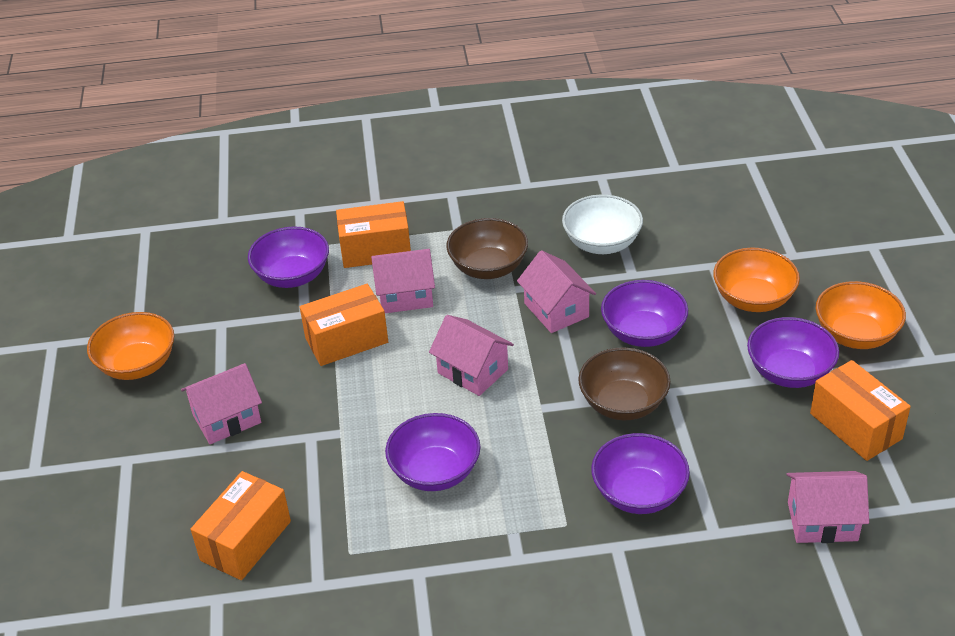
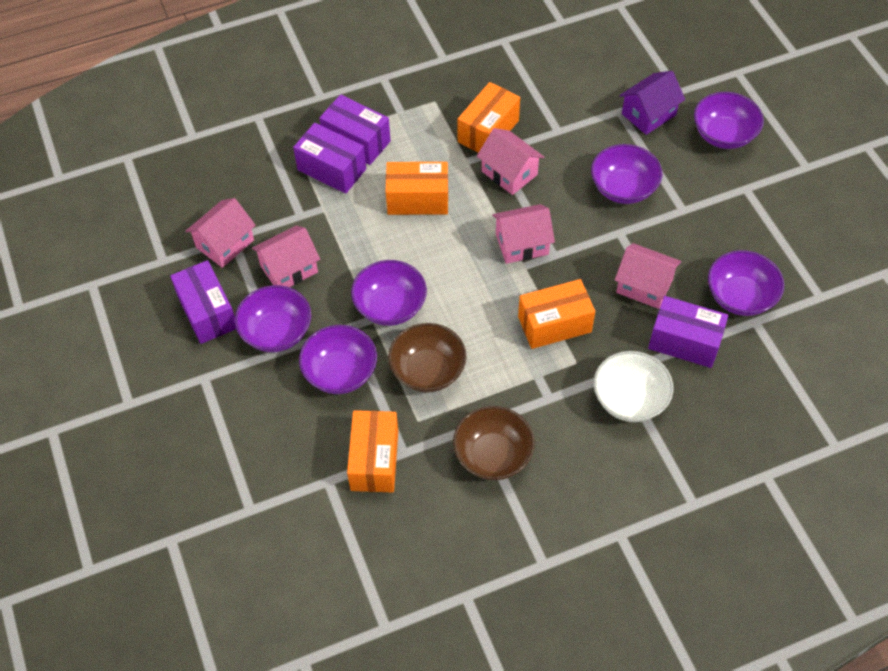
orange bowl: 3 -> 0
purple bowl: 5 -> 6
purple box: 0 -> 4
purple house: 0 -> 1

